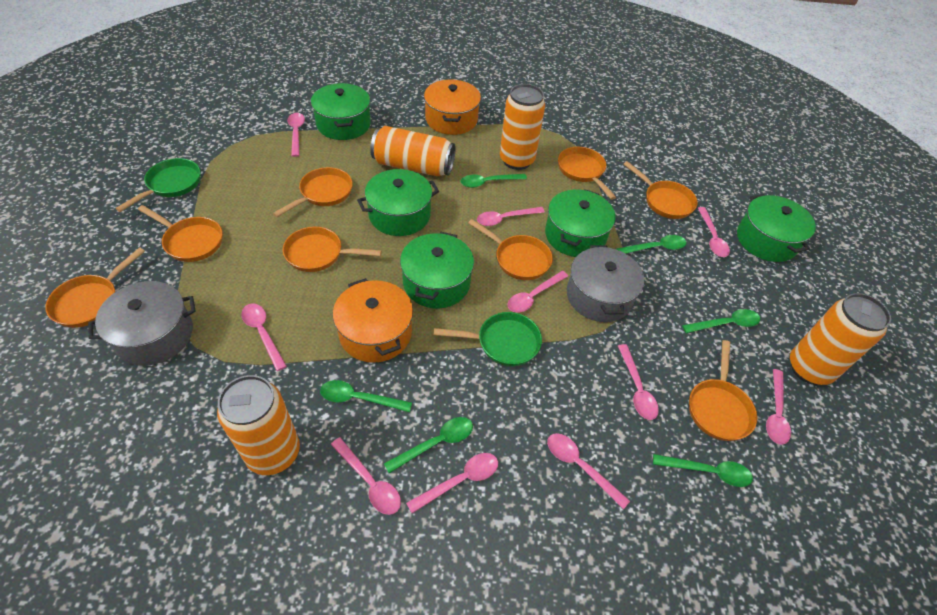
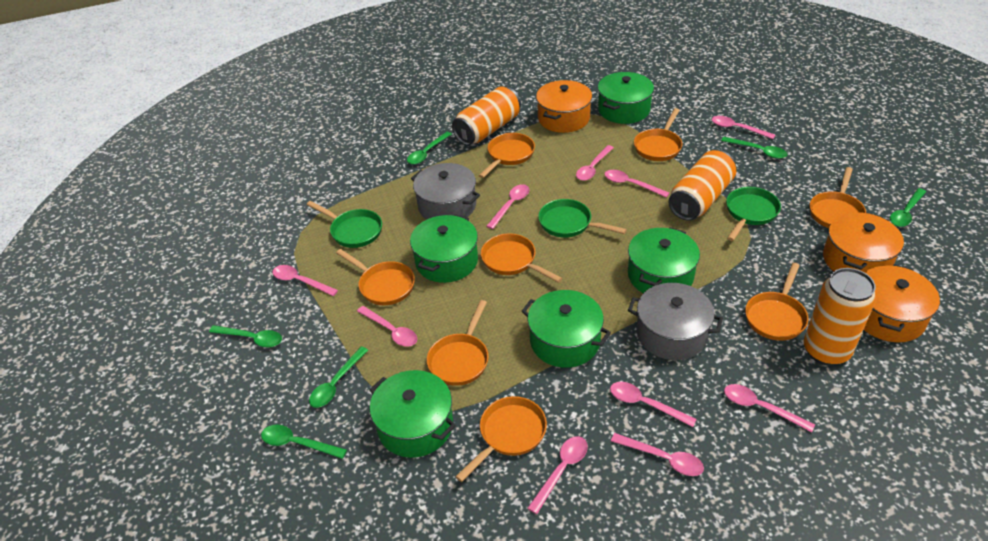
green pan: 2 -> 3
orange can: 4 -> 3
orange pot: 2 -> 3

